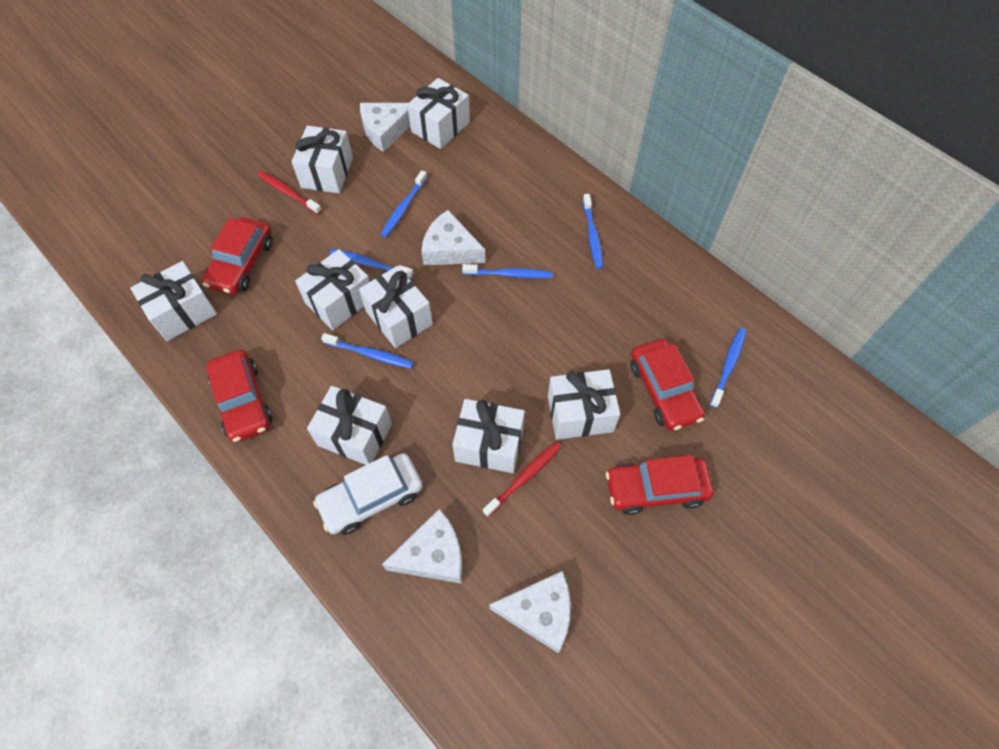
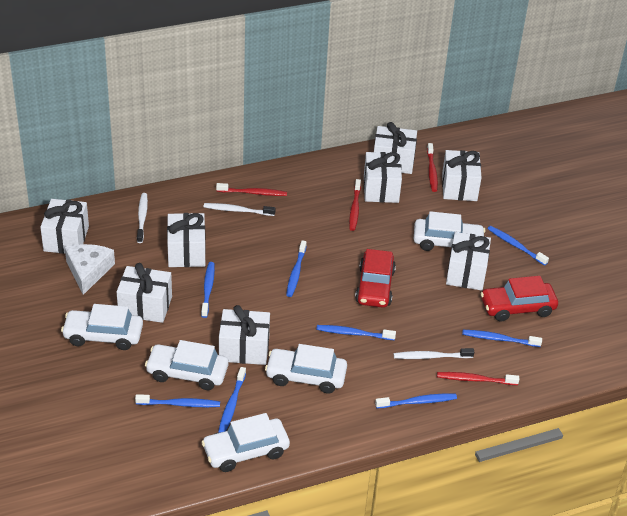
blue toothbrush: 6 -> 8
red car: 4 -> 2
red toothbrush: 2 -> 4
white car: 1 -> 5
white cheese: 4 -> 1
white toothbrush: 0 -> 3

